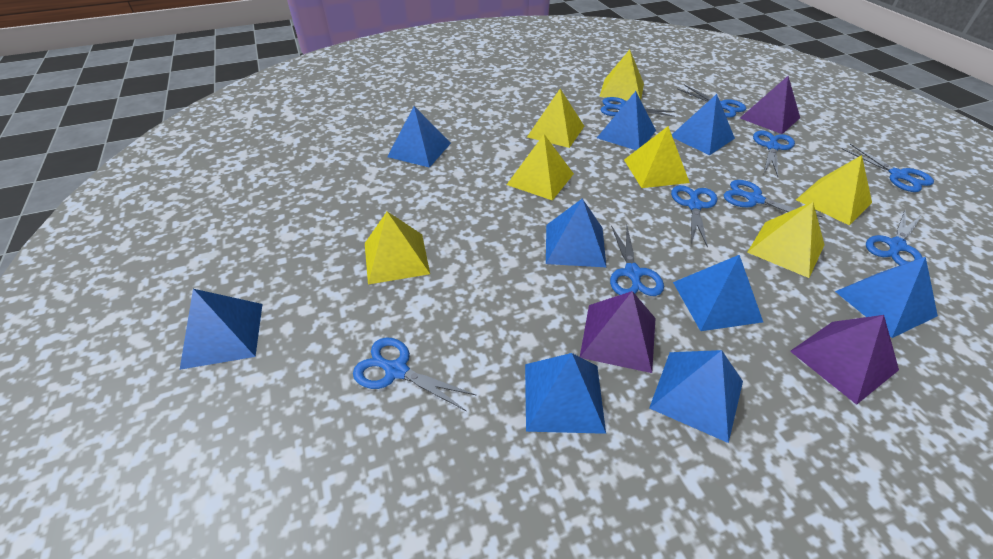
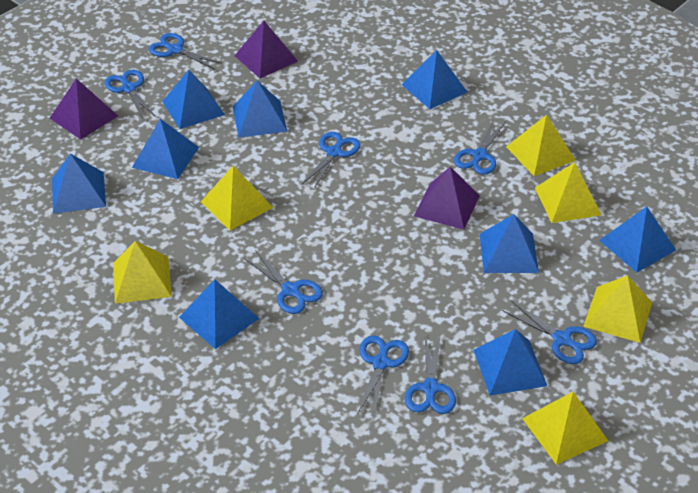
blue scissors: 9 -> 8
yellow pyramid: 7 -> 6

